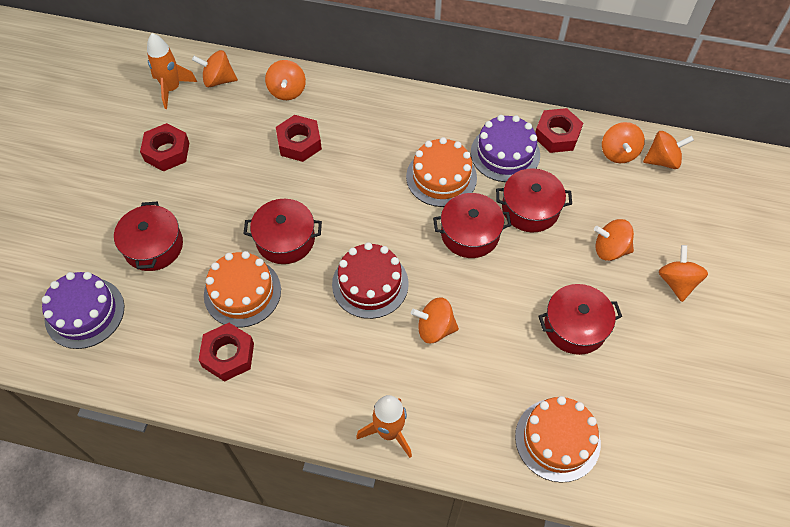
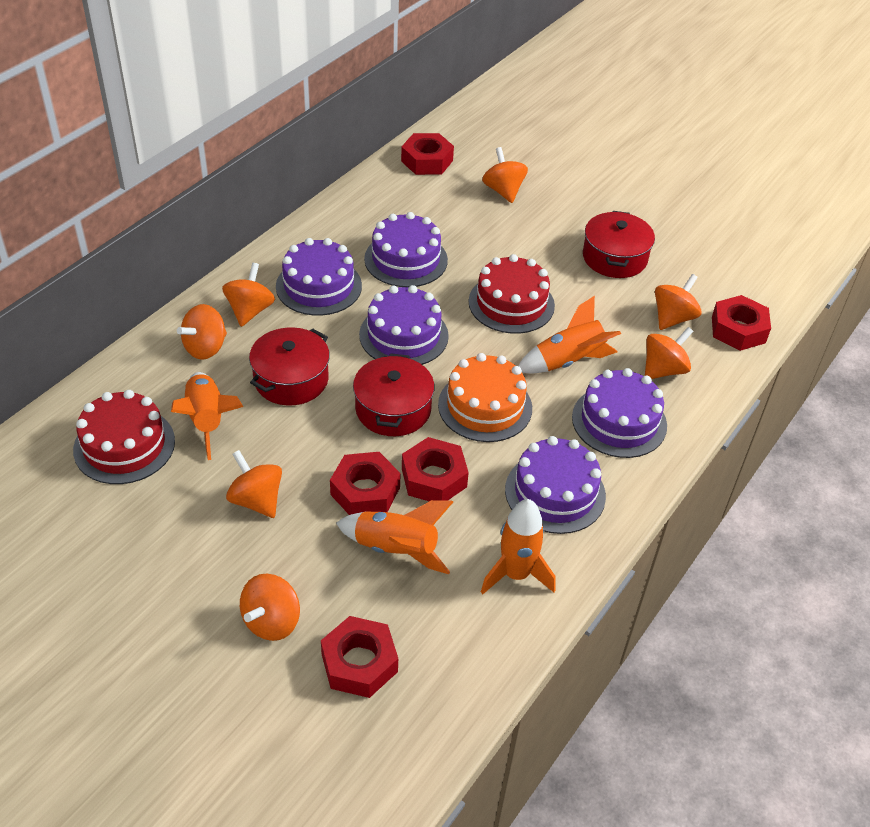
orange cake: 3 -> 1
orange rocket: 2 -> 4
purple cake: 2 -> 5
red cake: 1 -> 2
red nut: 4 -> 5
red pot: 5 -> 3

